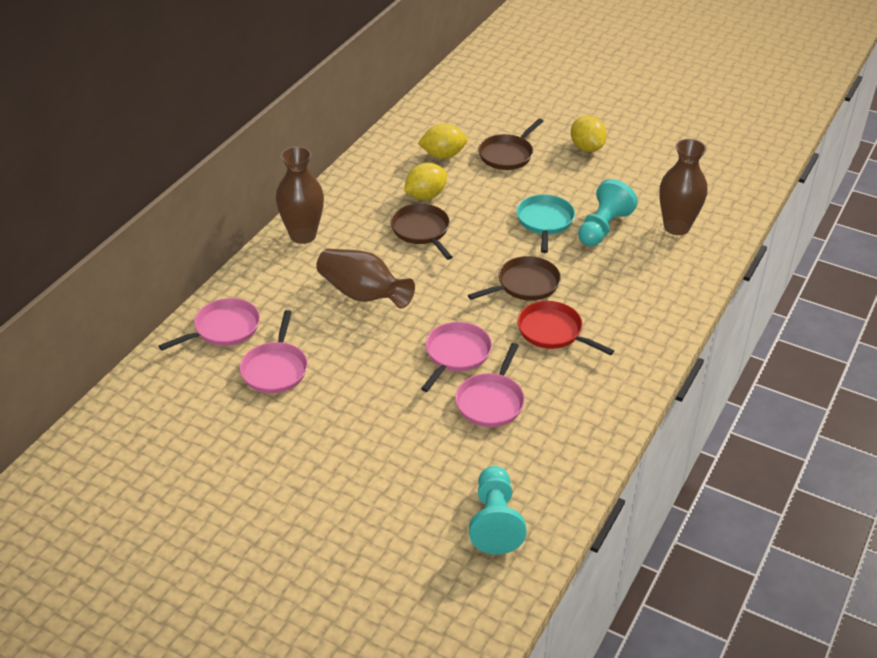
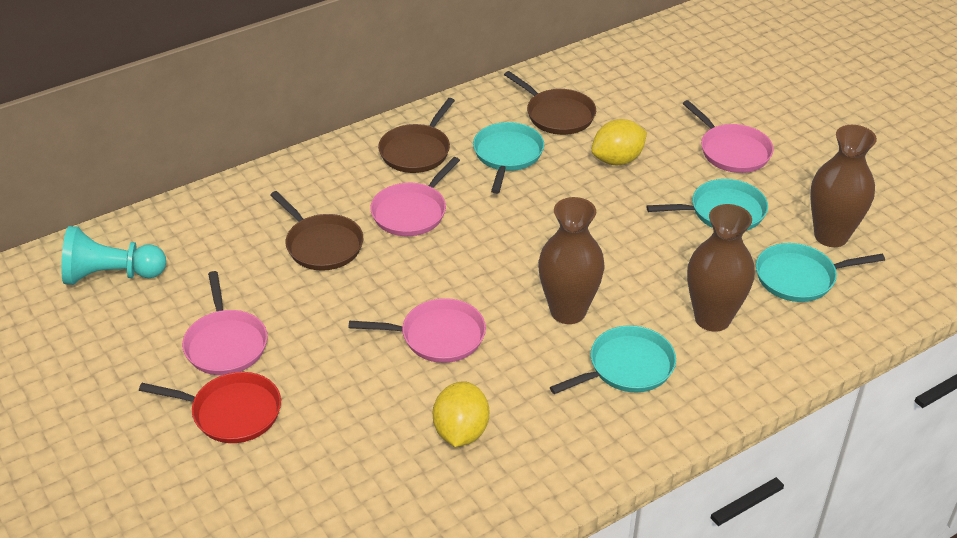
turquoise pan: 1 -> 4
turquoise pawn: 2 -> 1
yellow lemon: 3 -> 2

